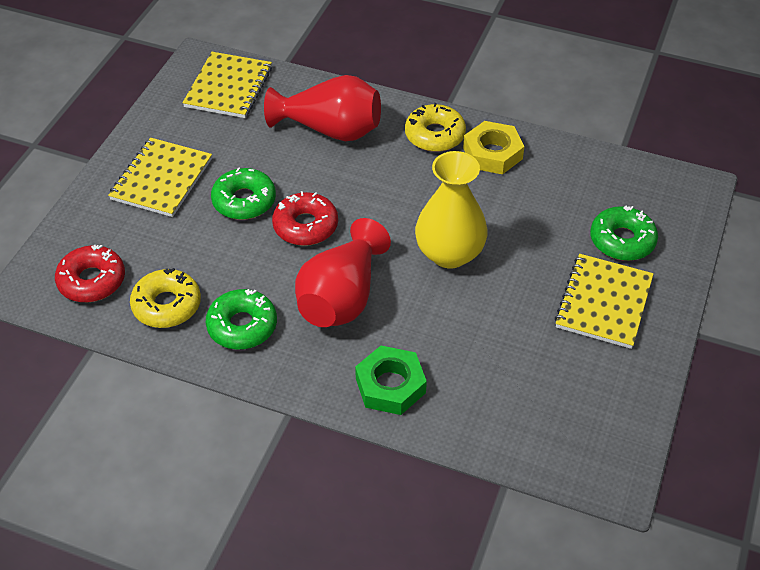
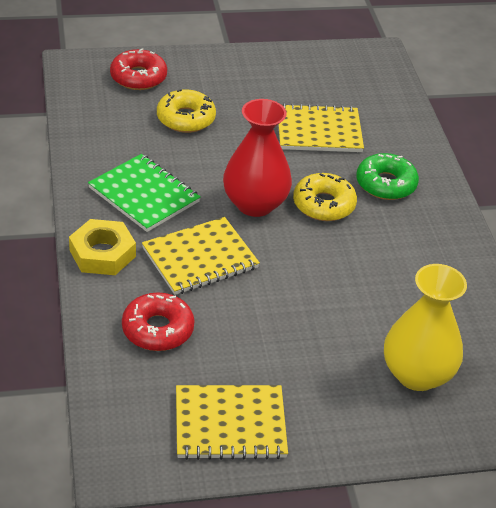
green donut: 3 -> 1
green notebook: 0 -> 1
green nut: 1 -> 0
red vase: 2 -> 1

